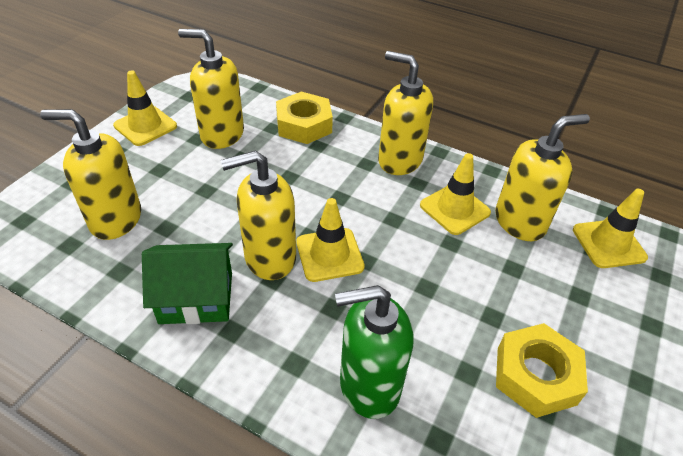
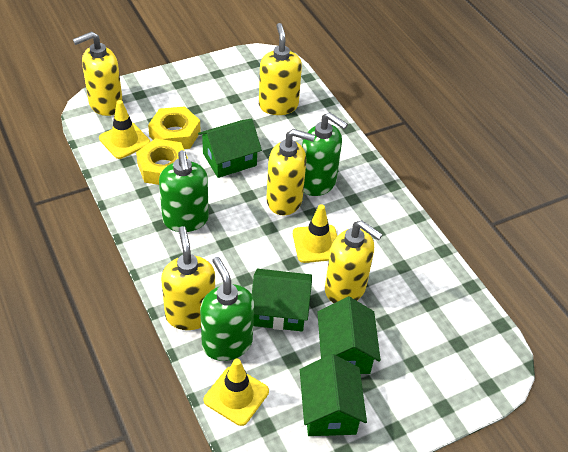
green house: 1 -> 4
green soap dispenser: 1 -> 3
yellow traffic cone: 4 -> 3

